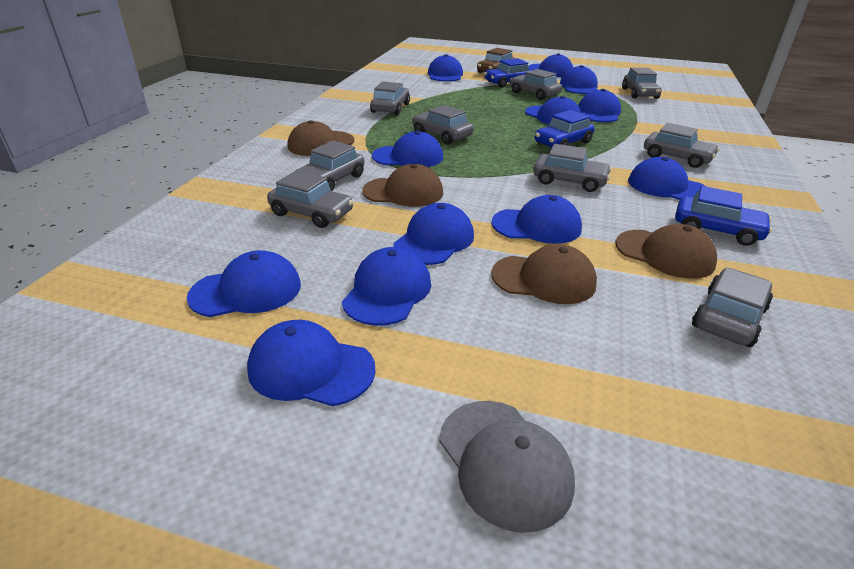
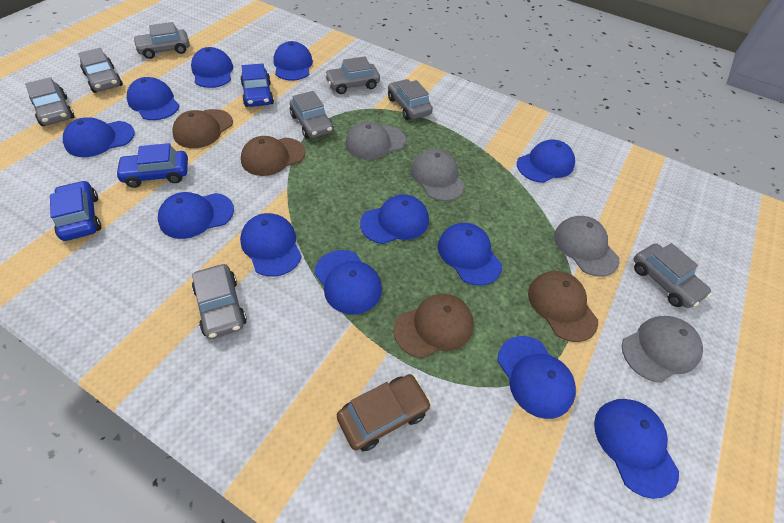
grey cap: 1 -> 4
grey car: 9 -> 8

